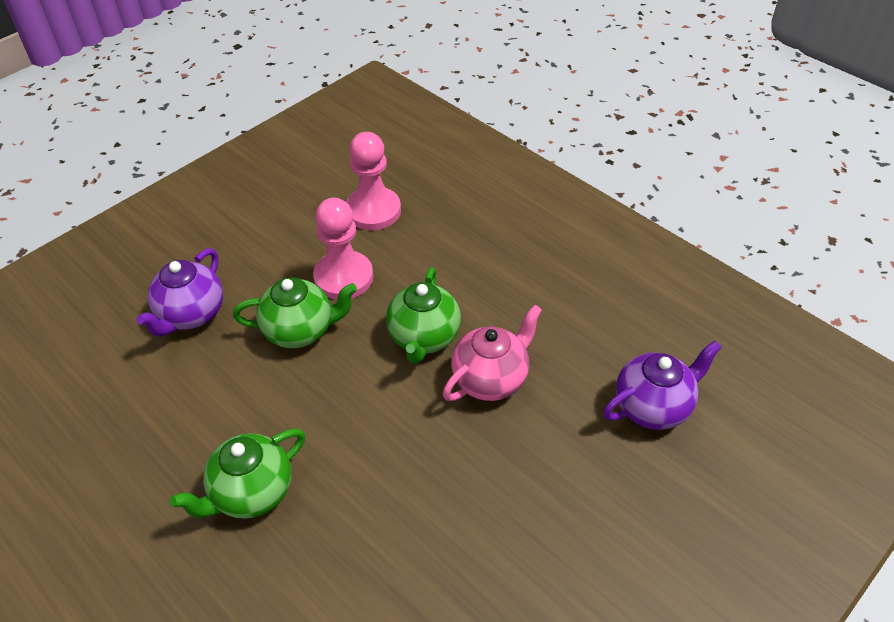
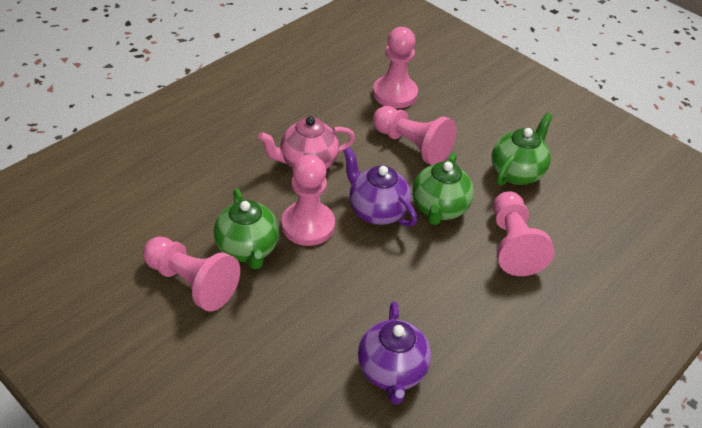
pink pawn: 2 -> 5

